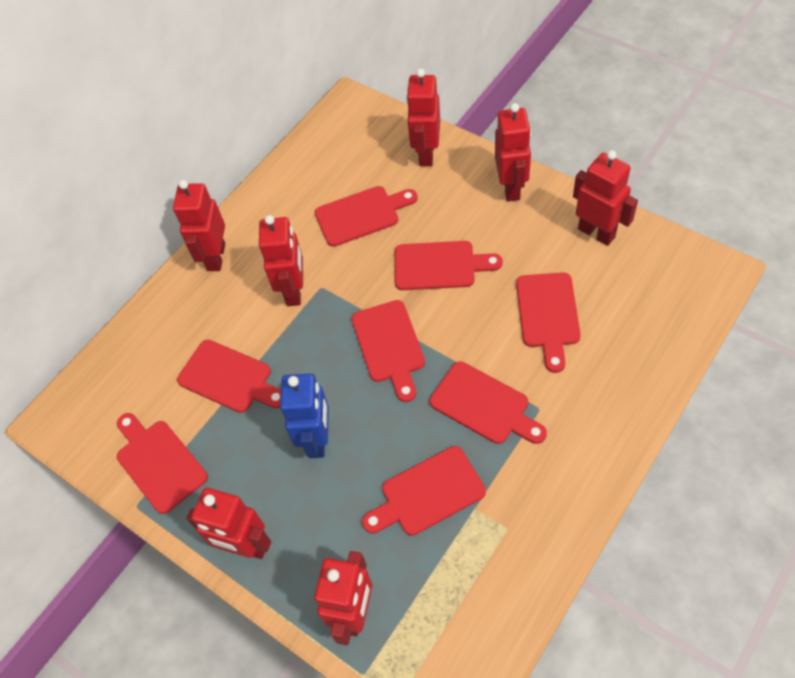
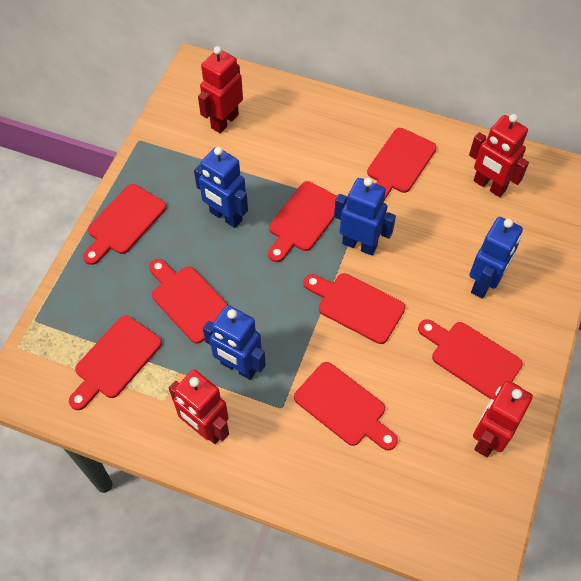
blue robot: 1 -> 4
red robot: 7 -> 4

